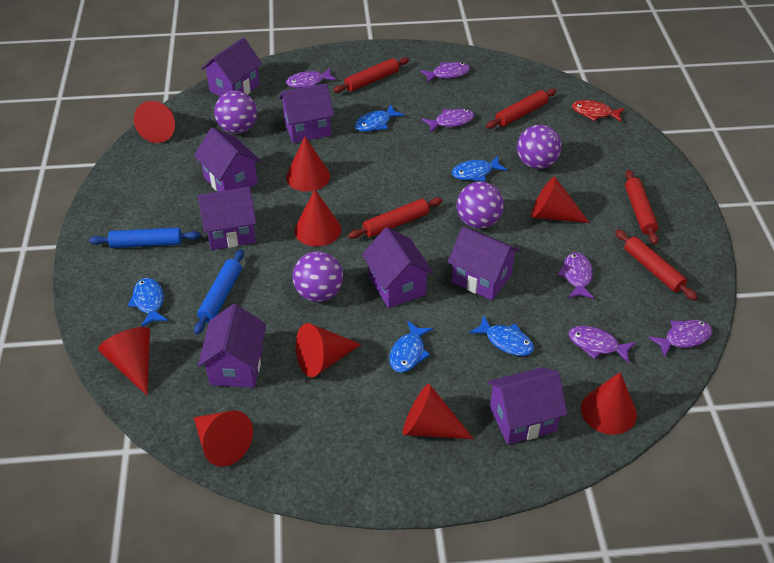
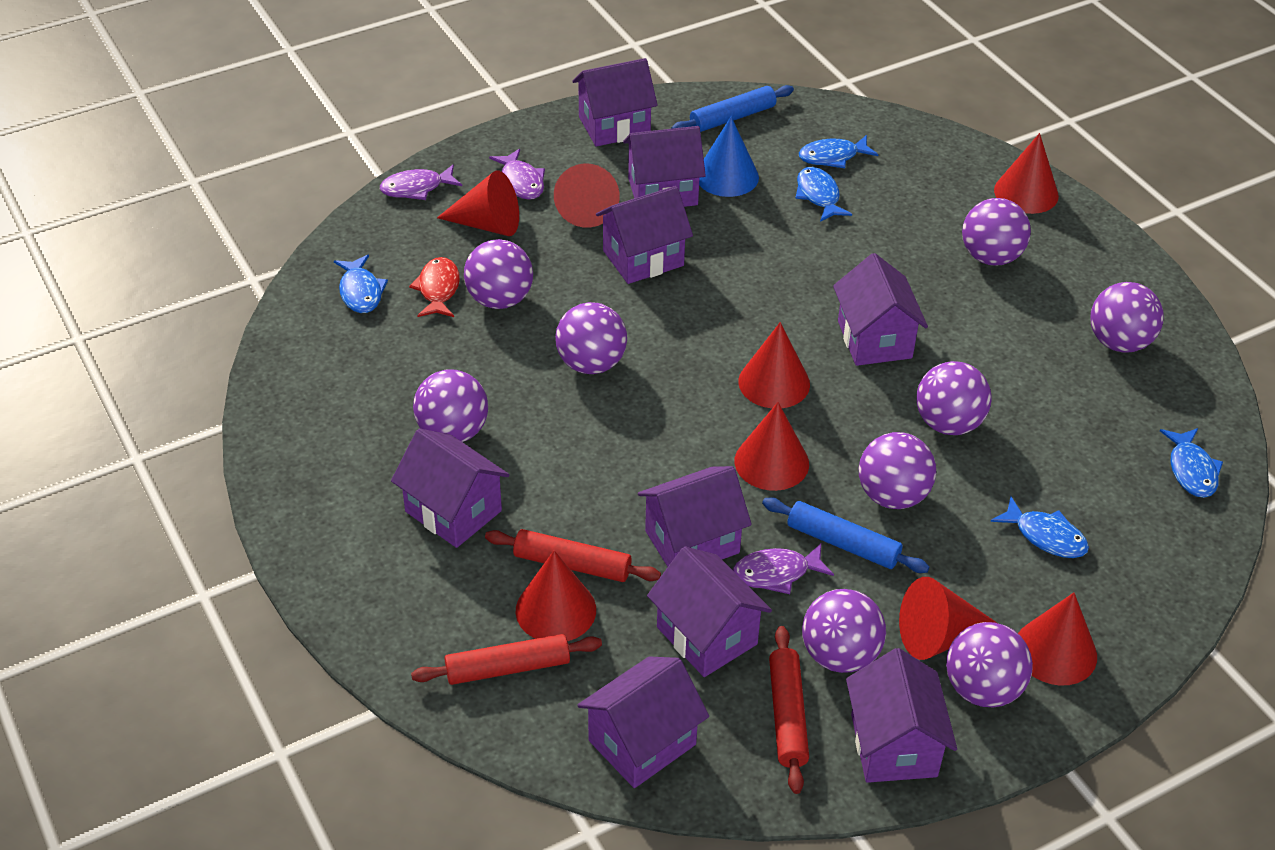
blue cone: 0 -> 1
purple ball: 4 -> 9
purple fish: 6 -> 3
purple house: 8 -> 9
red cone: 9 -> 8
red rolling pin: 5 -> 3

